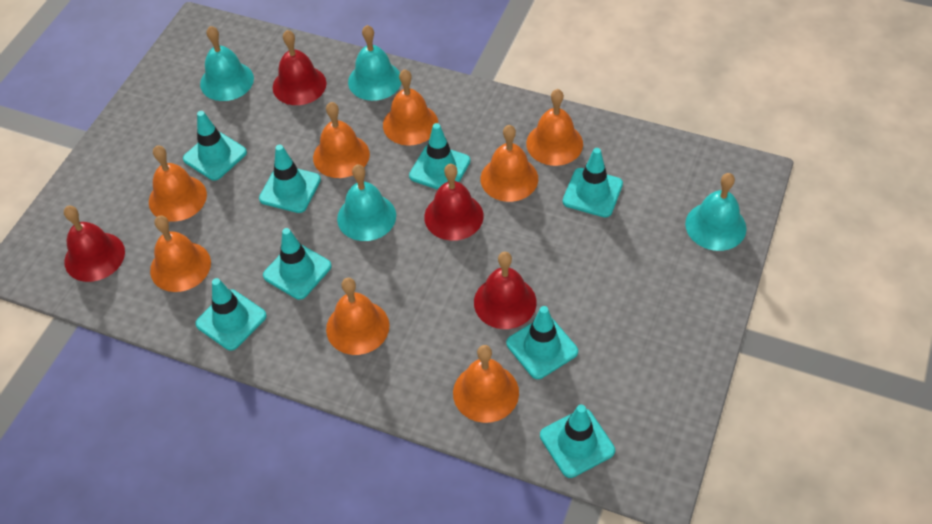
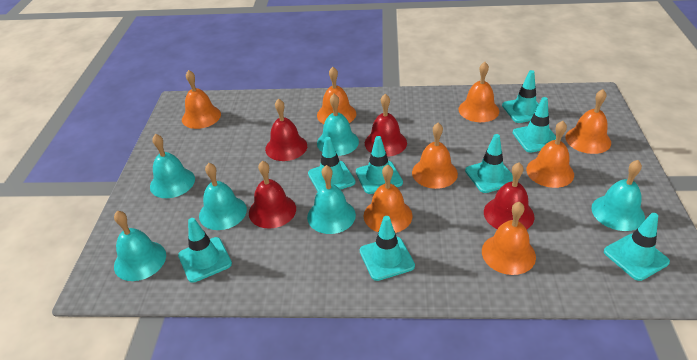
turquoise bell: 4 -> 6

